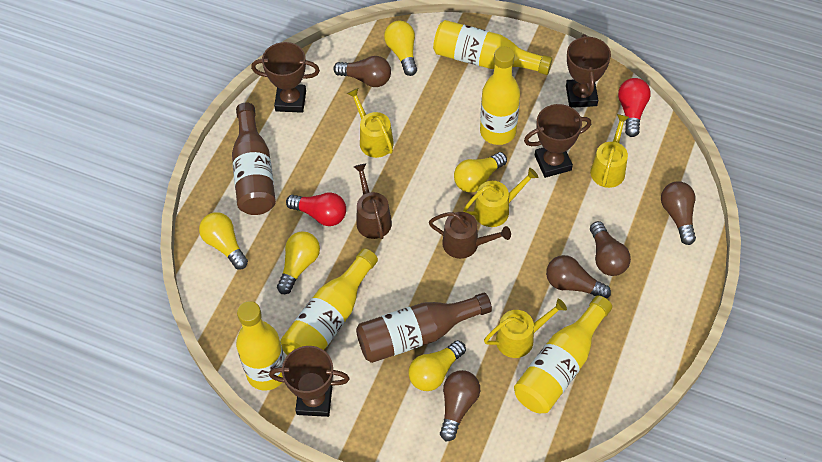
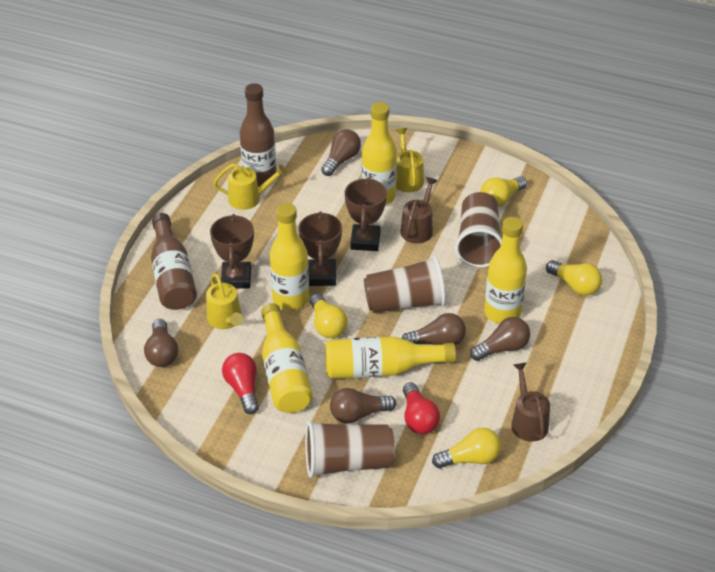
brown cup: 0 -> 3
brown trophy: 4 -> 3
yellow light bulb: 5 -> 4
yellow watering can: 4 -> 3

